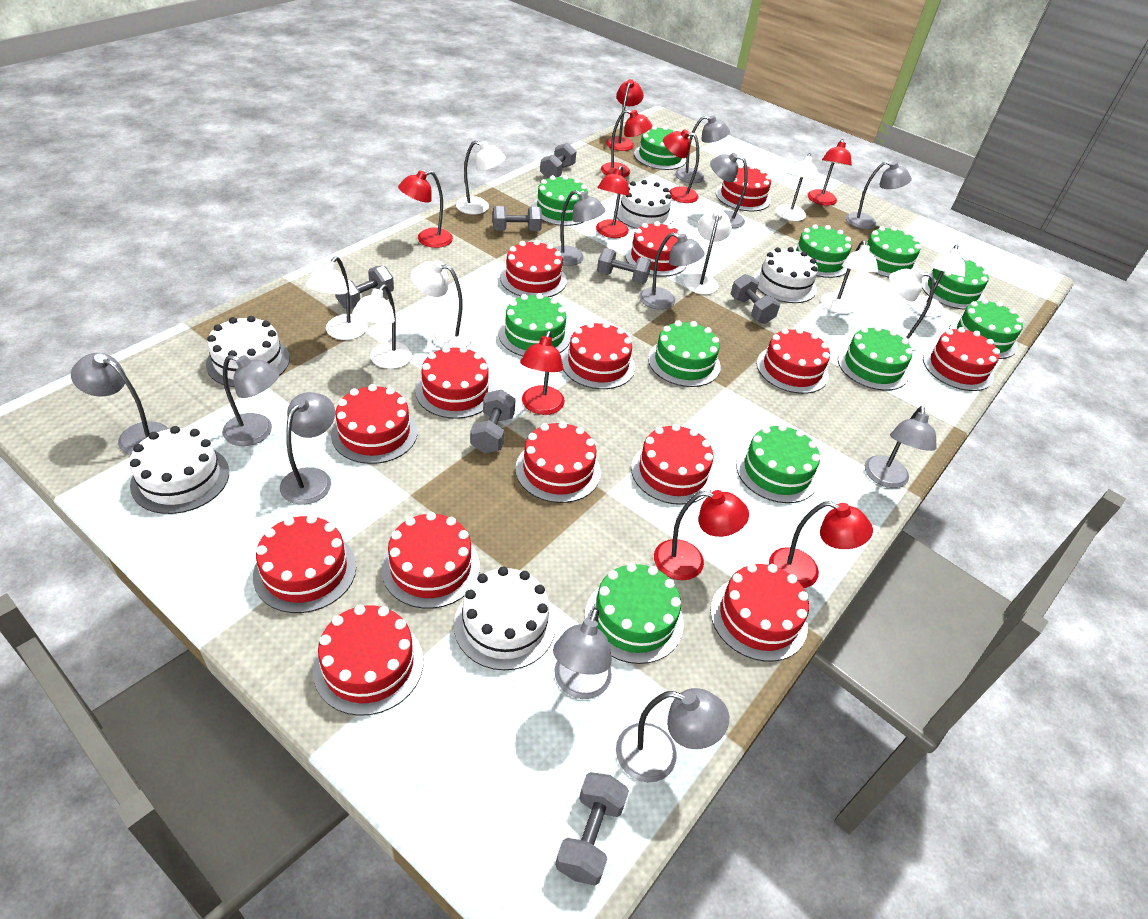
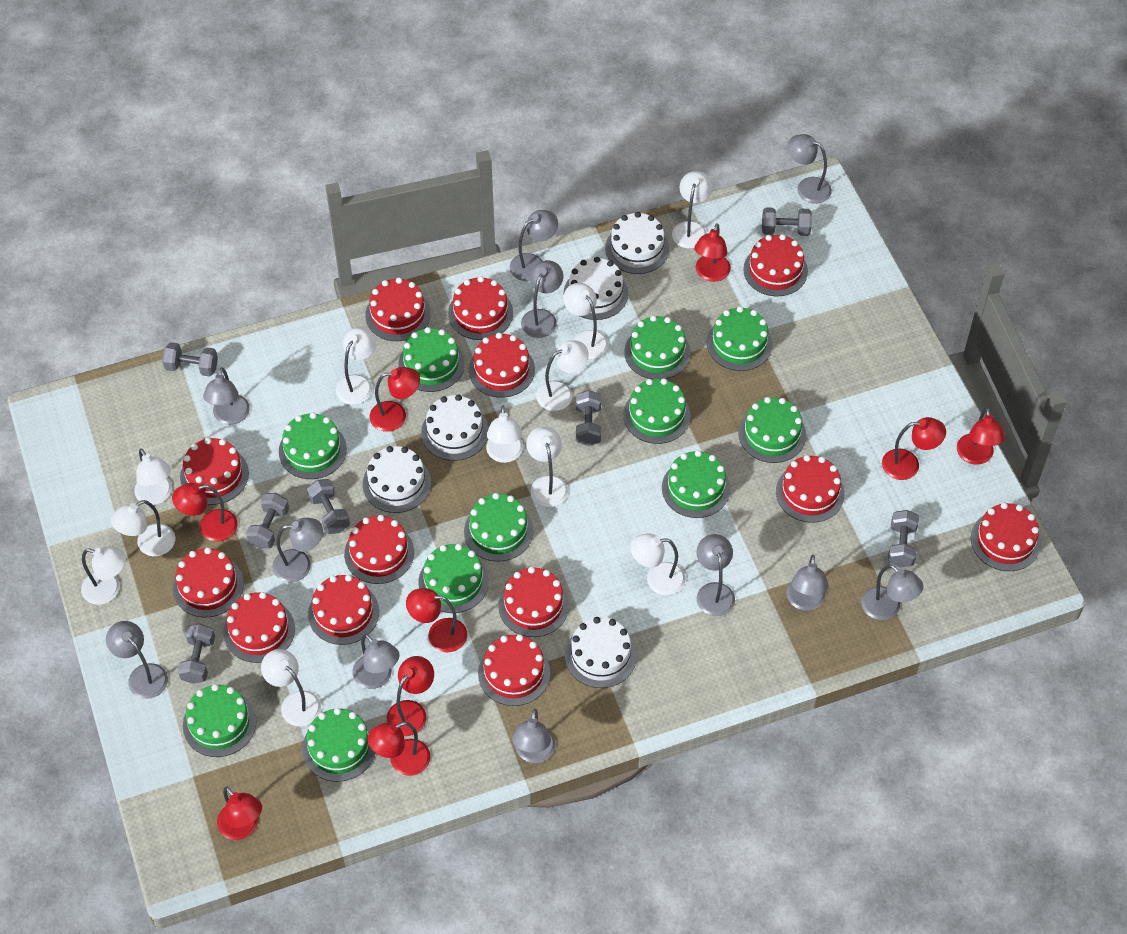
red cake: 14 -> 13
white lamp: 9 -> 11

